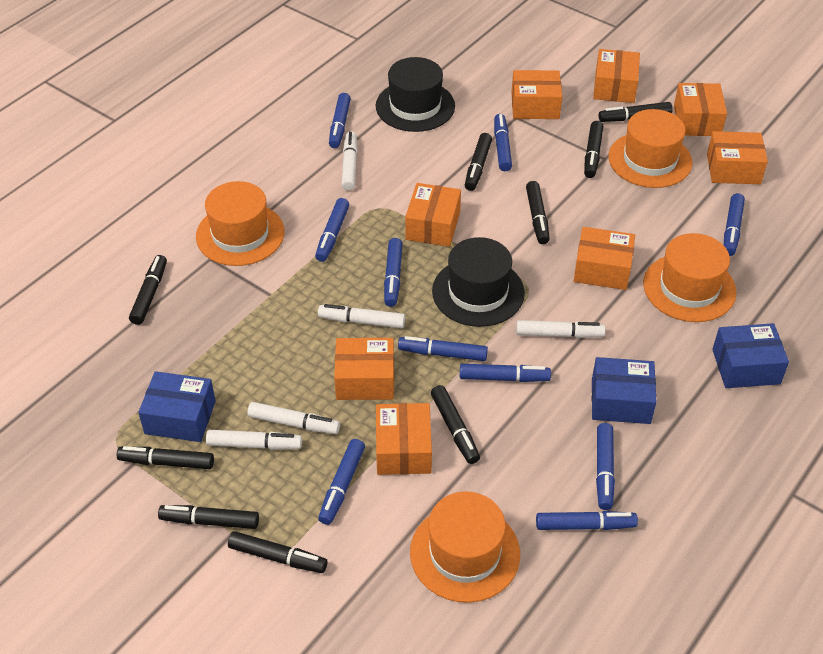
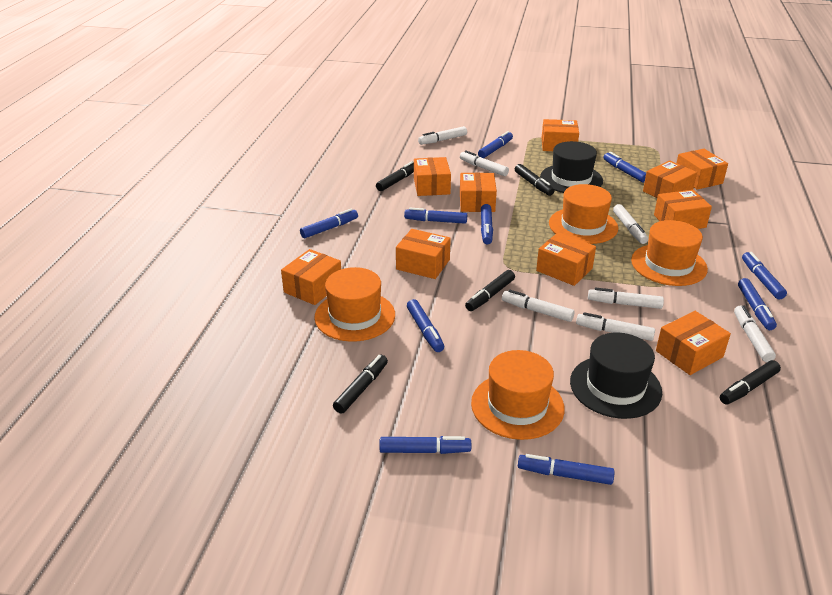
black marker: 9 -> 5
blue box: 3 -> 0
orange box: 8 -> 10
white marker: 5 -> 7

